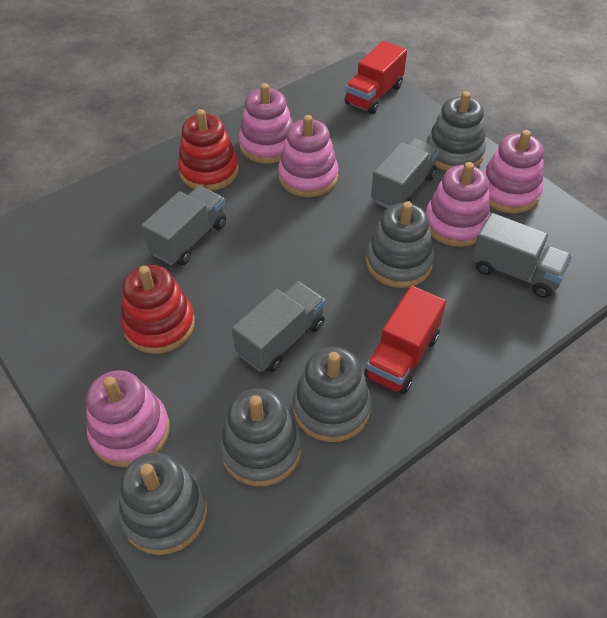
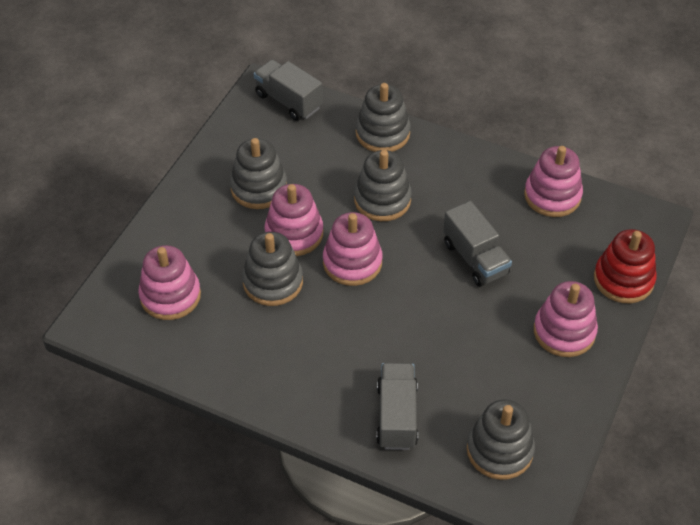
grey truck: 4 -> 3
red stacking toy: 2 -> 1
red truck: 2 -> 0

